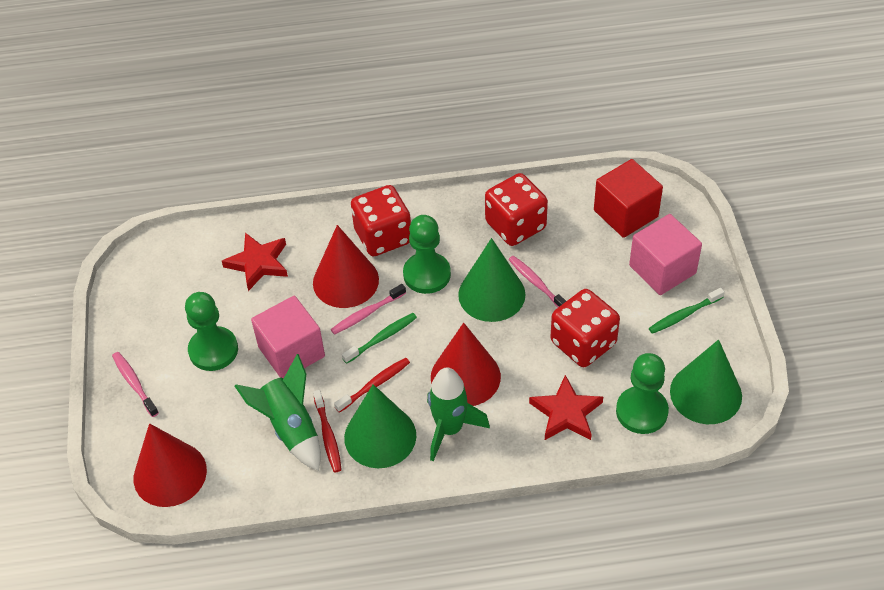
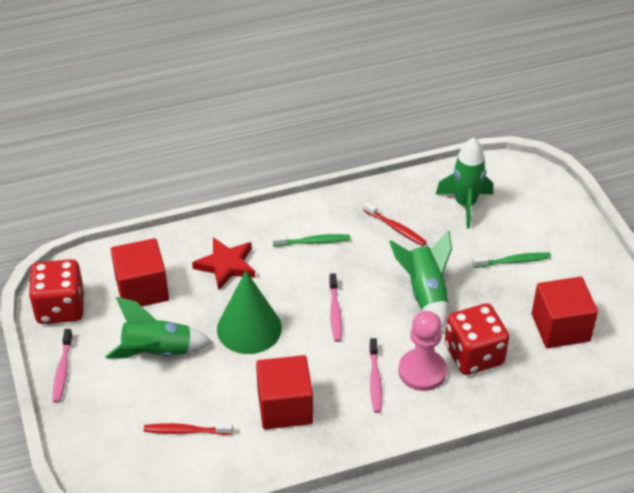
green cone: 3 -> 1
green pawn: 3 -> 0
green rocket: 2 -> 3
pink cube: 2 -> 0
pink pawn: 0 -> 1
red cone: 3 -> 0
red cube: 1 -> 3
red dice: 3 -> 2
red star: 2 -> 1

